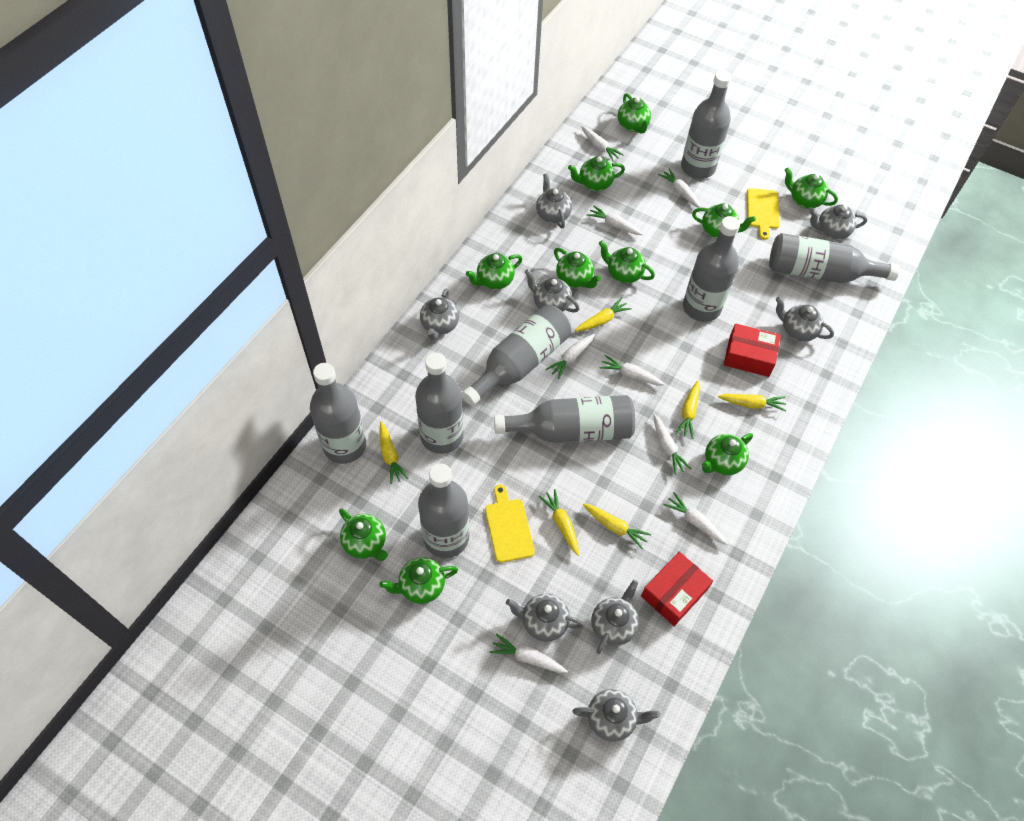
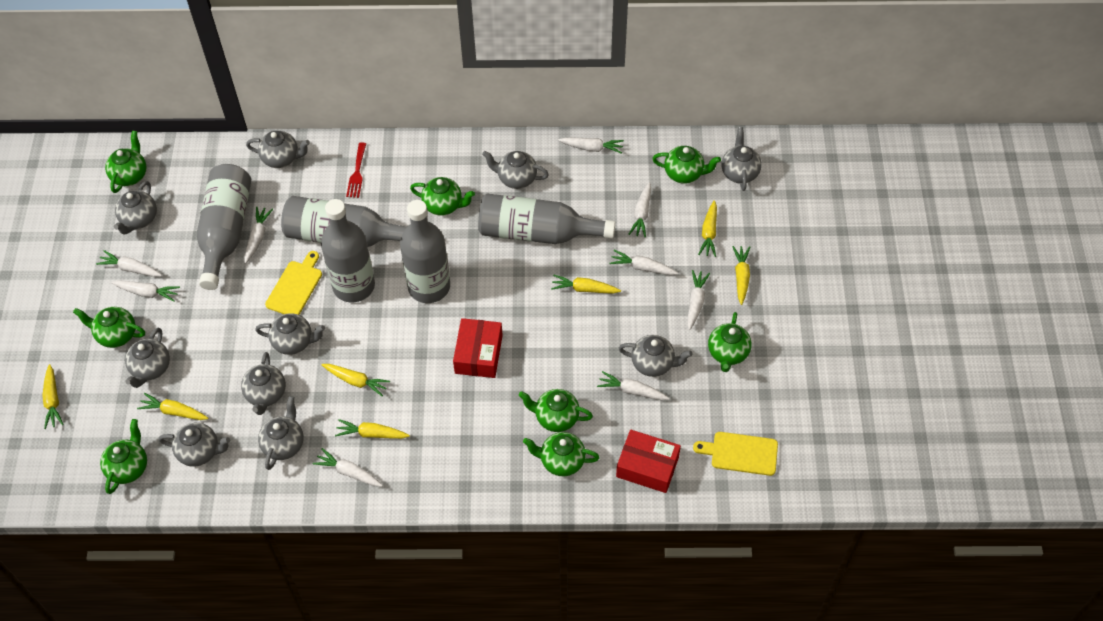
green teapot: 10 -> 8
grey bottle: 8 -> 5
grey teapot: 8 -> 10
red fork: 0 -> 1
white carrot: 8 -> 9
yellow carrot: 6 -> 7

